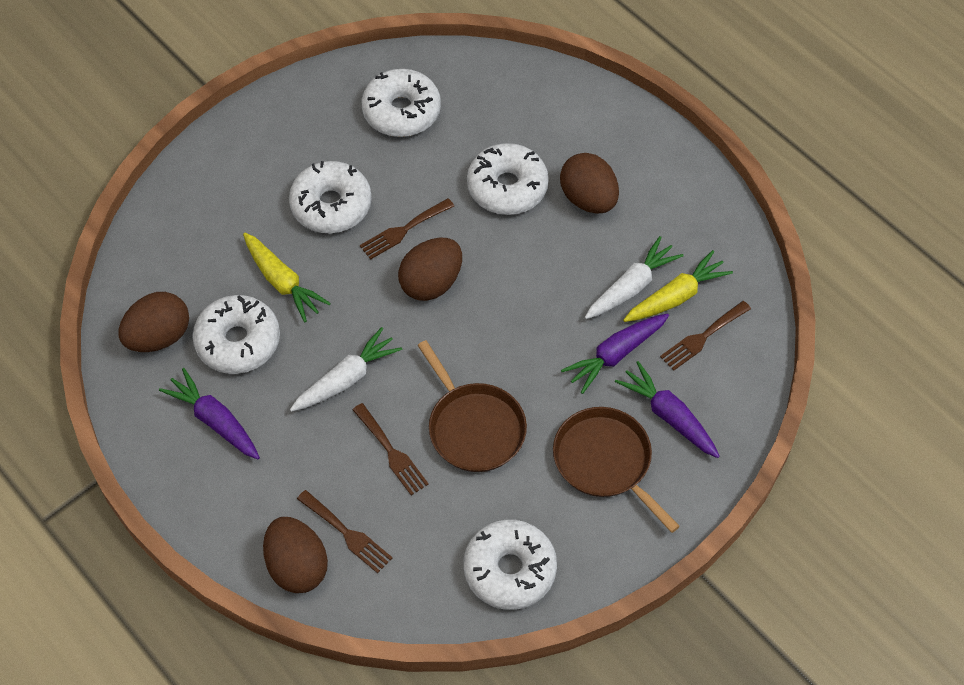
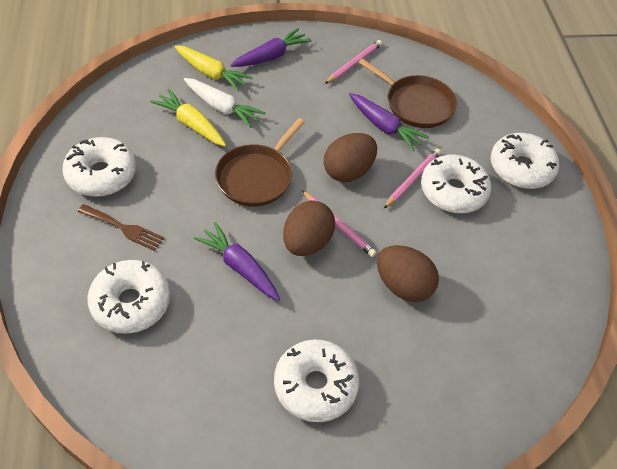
brown egg: 4 -> 3
brown fork: 4 -> 1
pink pencil: 0 -> 3
white carrot: 2 -> 1

